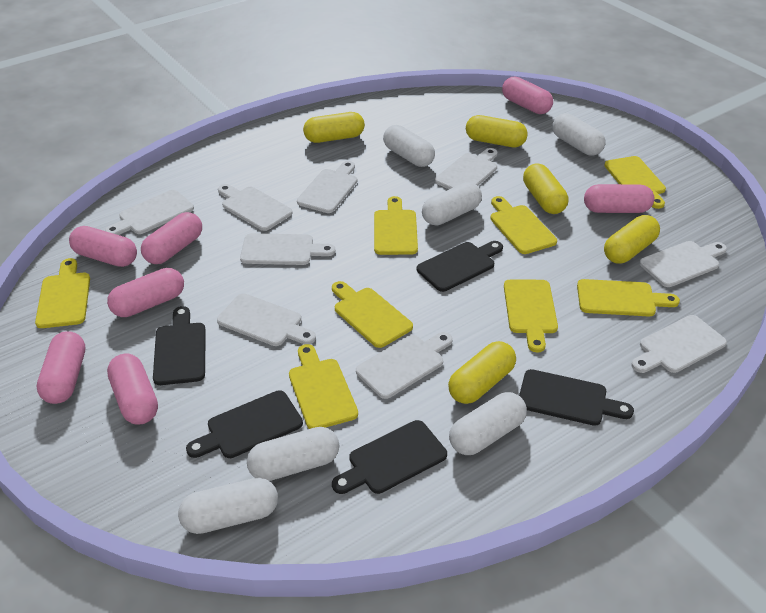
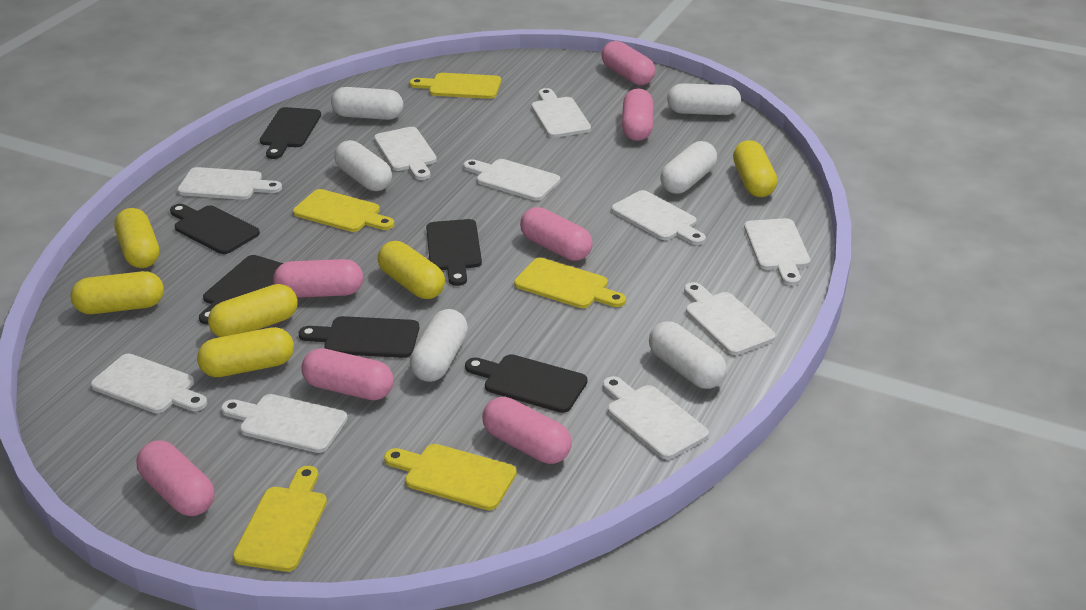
black cutting board: 5 -> 6
white cutting board: 9 -> 10
yellow capsule: 5 -> 6
yellow cutting board: 8 -> 5

